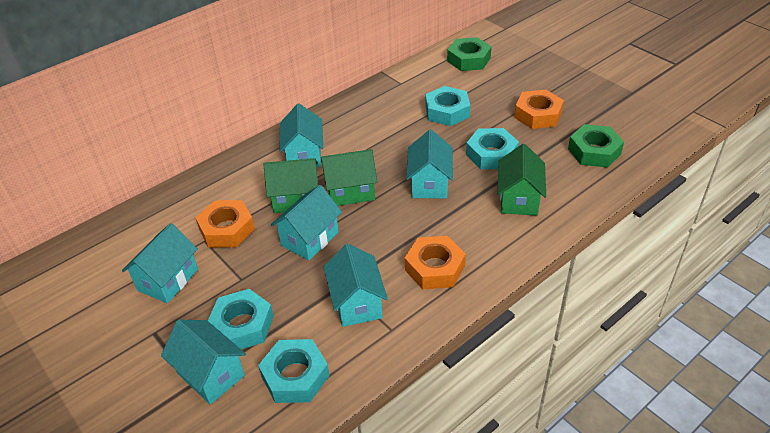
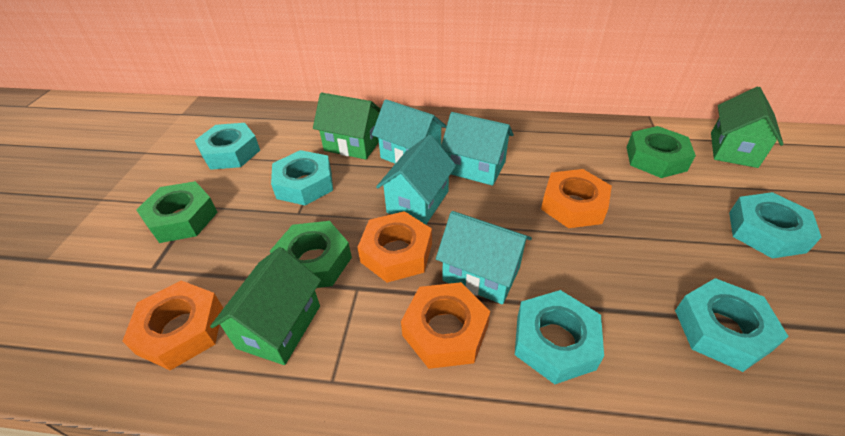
green nut: 2 -> 3
orange nut: 3 -> 4
turquoise house: 6 -> 4
turquoise nut: 4 -> 5

